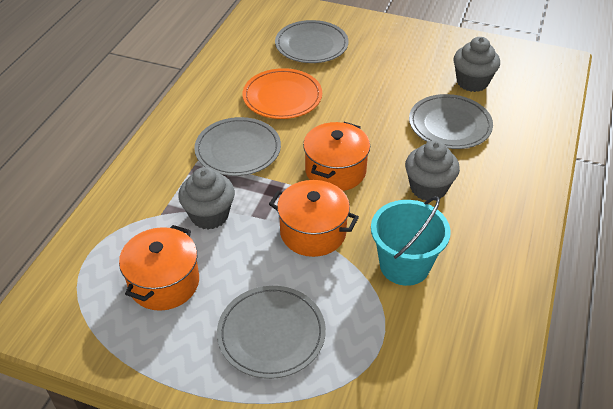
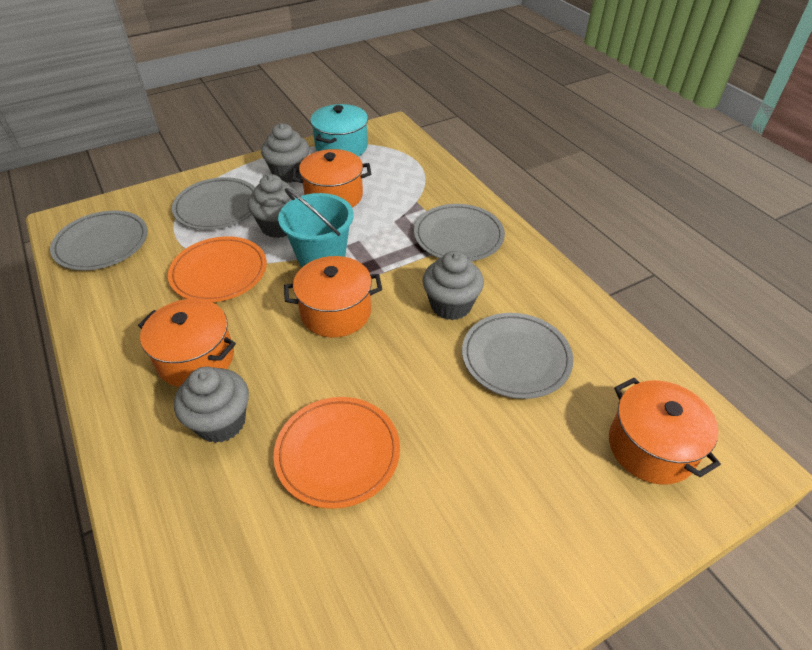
grey cupcake: 3 -> 4
orange plate: 1 -> 2
orange pot: 3 -> 4
turquoise pot: 0 -> 1

